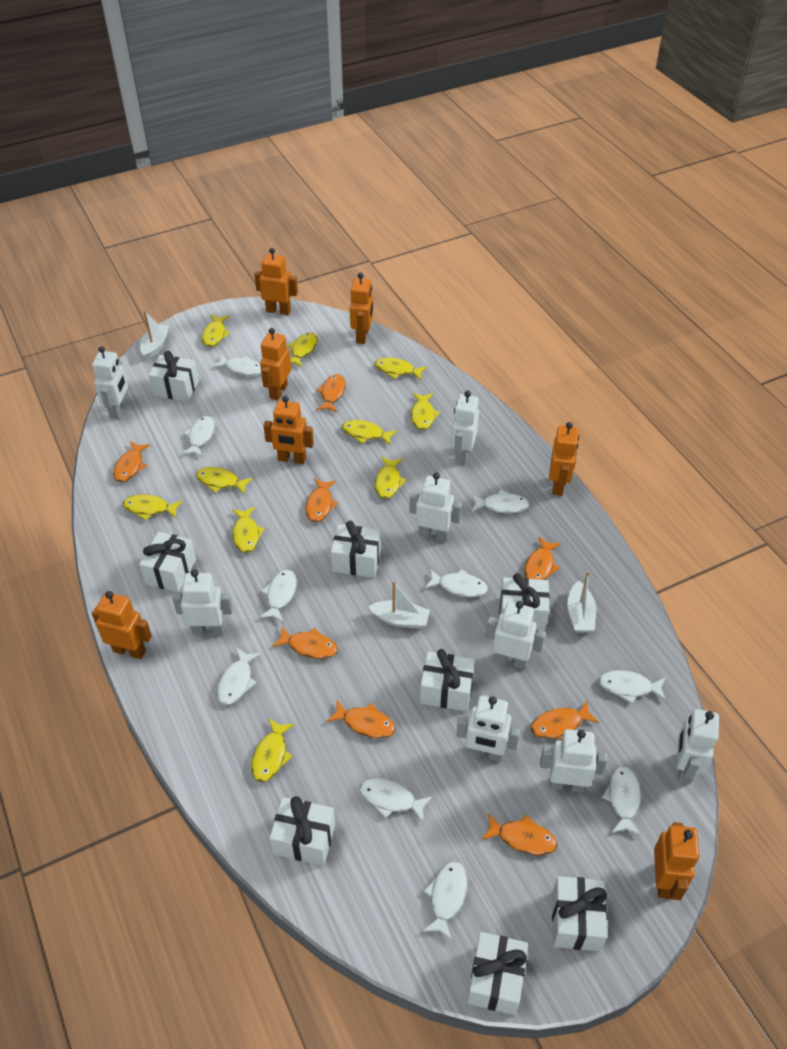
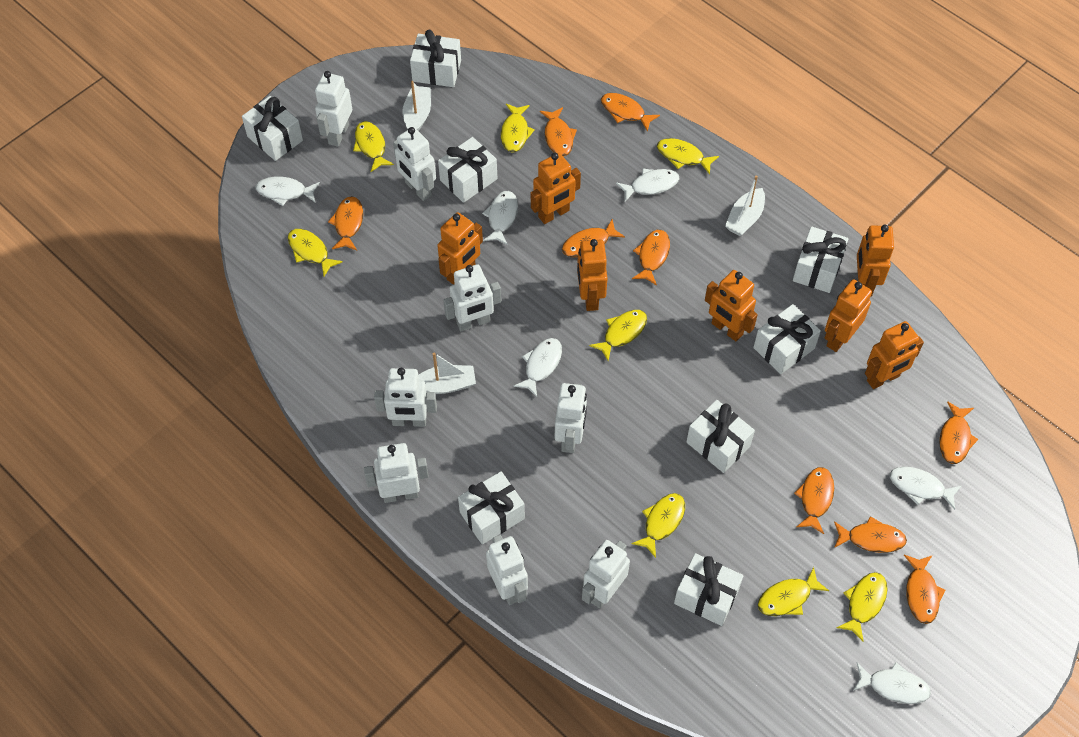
orange fish: 8 -> 9
white fish: 10 -> 6
yellow fish: 10 -> 8

